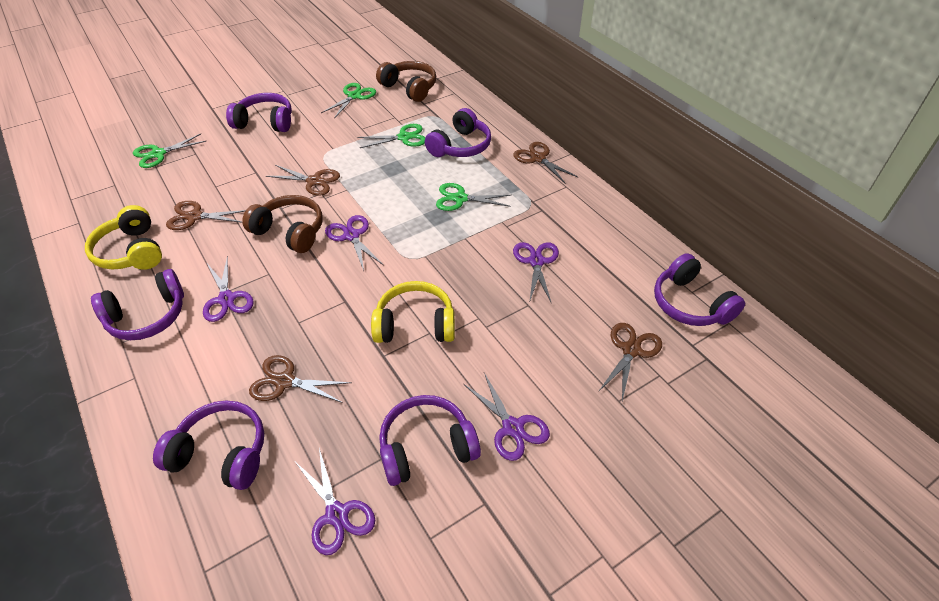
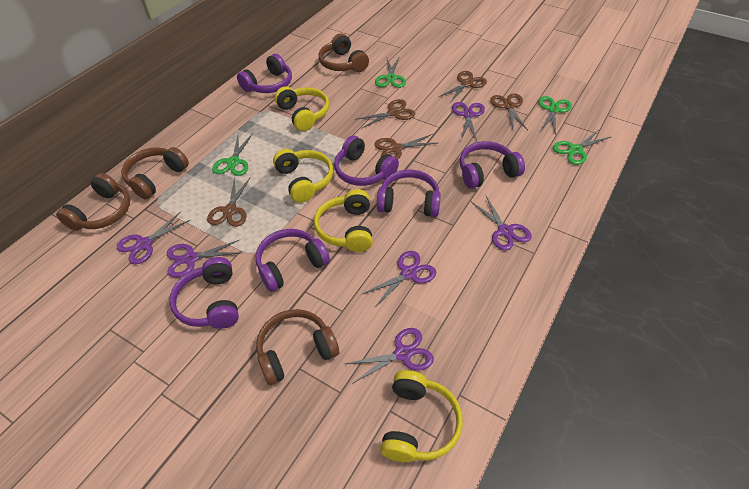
brown headphones: 2 -> 4
purple scissors: 5 -> 6
yellow headphones: 2 -> 4

